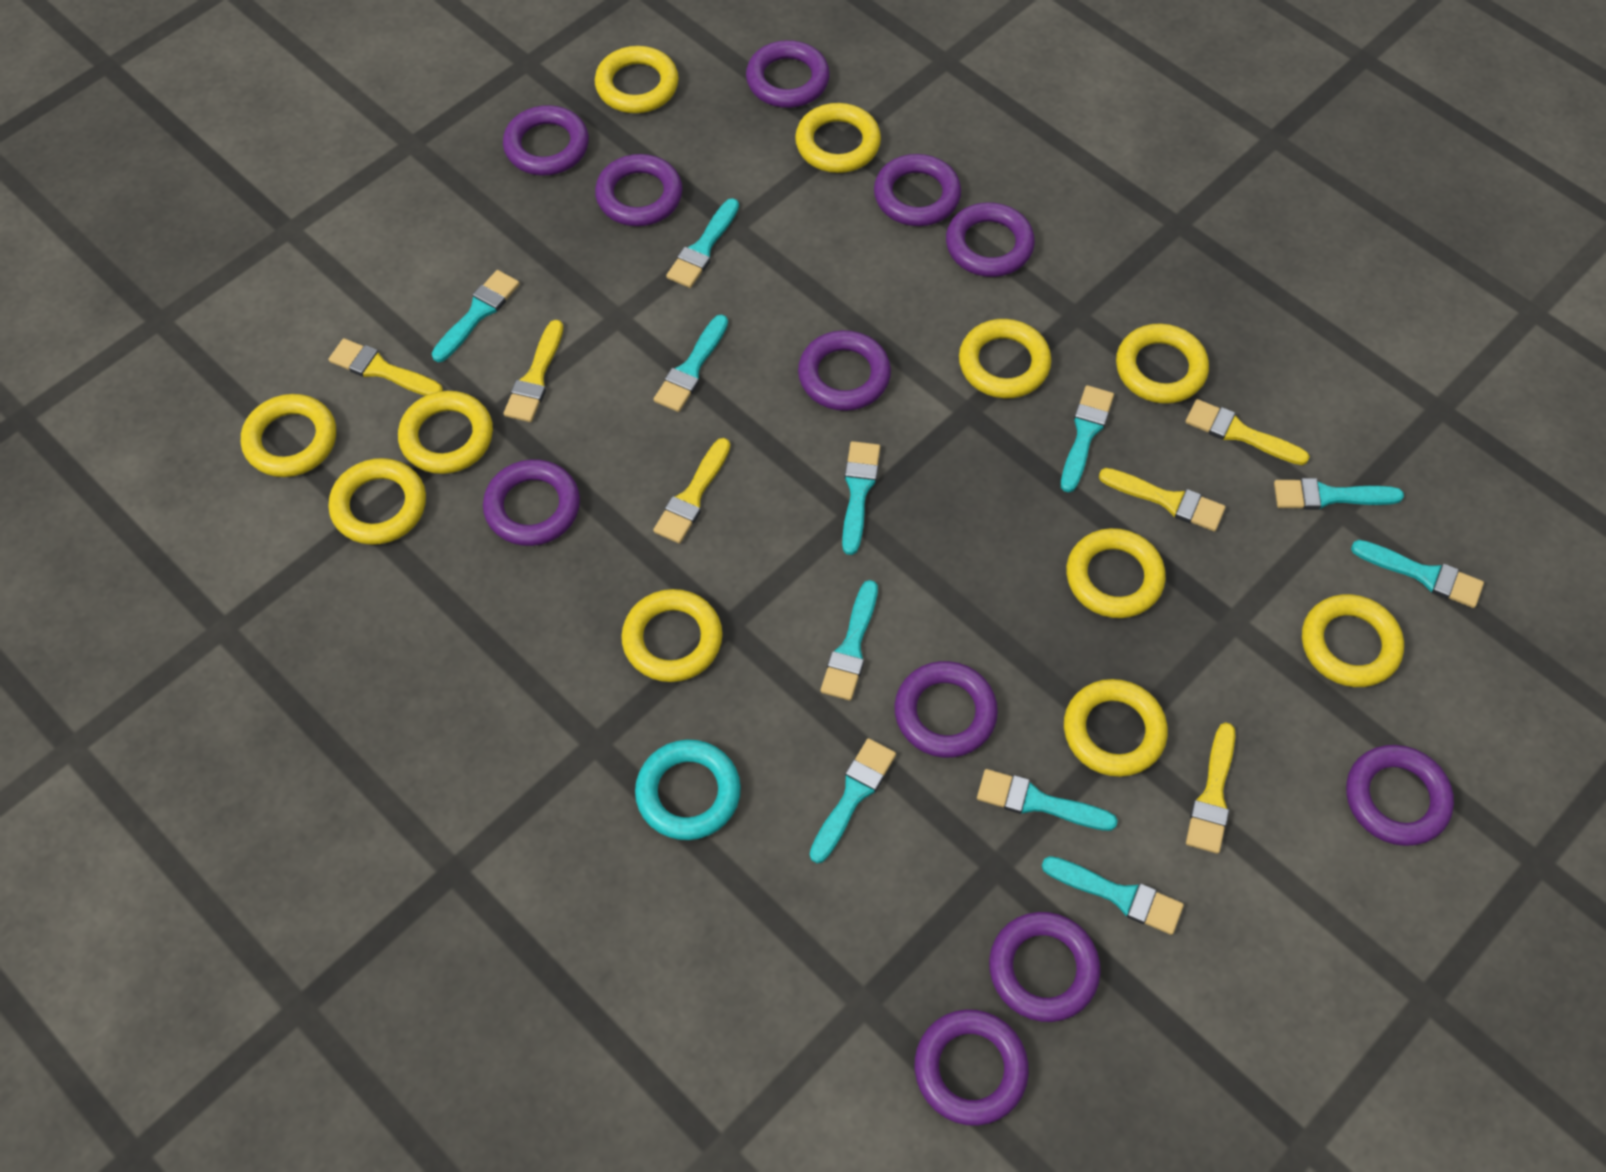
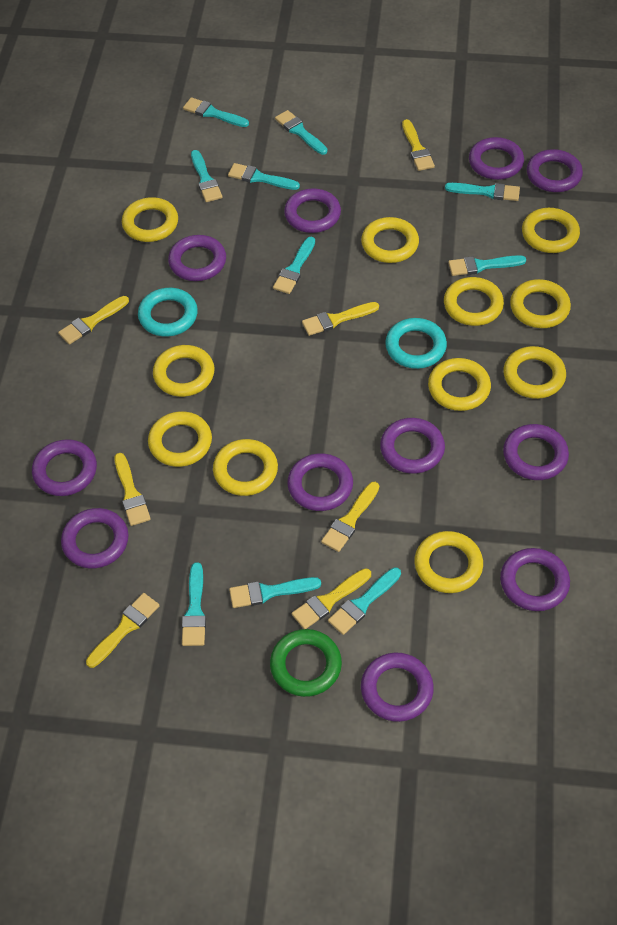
green ring: 0 -> 1
turquoise brush: 11 -> 10
turquoise ring: 1 -> 2
yellow brush: 6 -> 7

